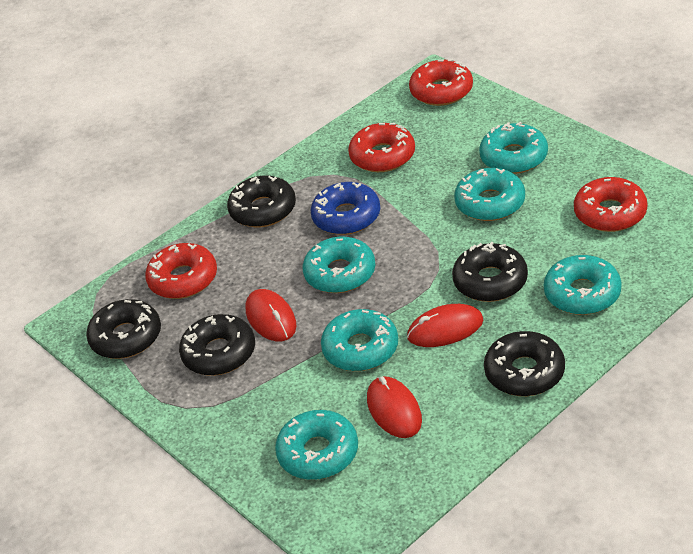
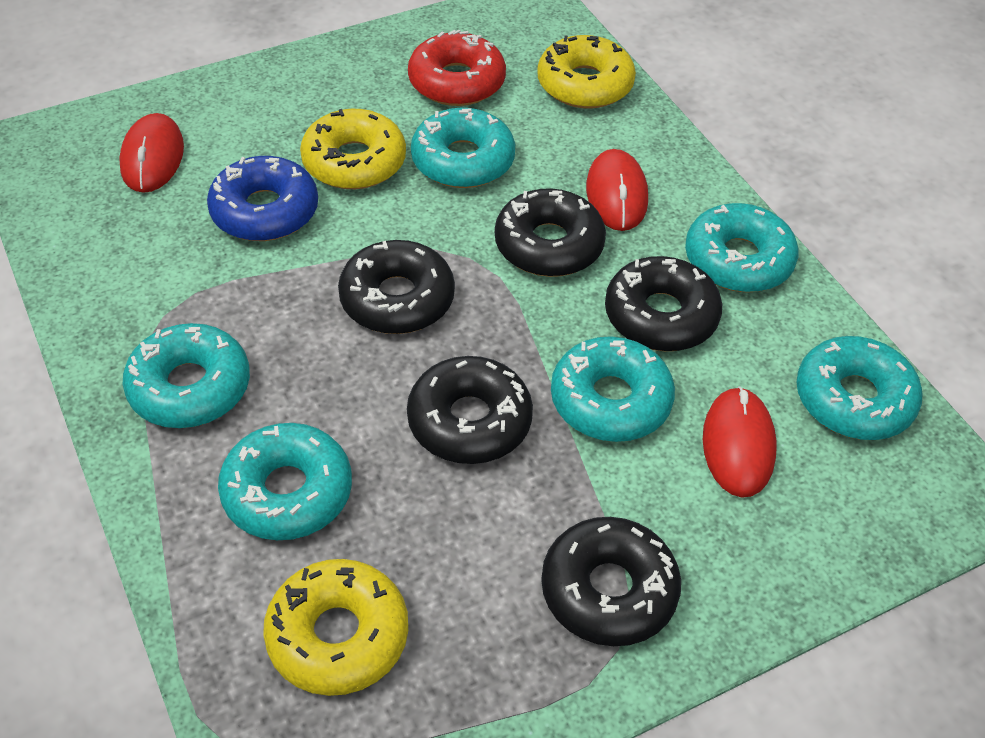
red donut: 4 -> 1
yellow donut: 0 -> 3

